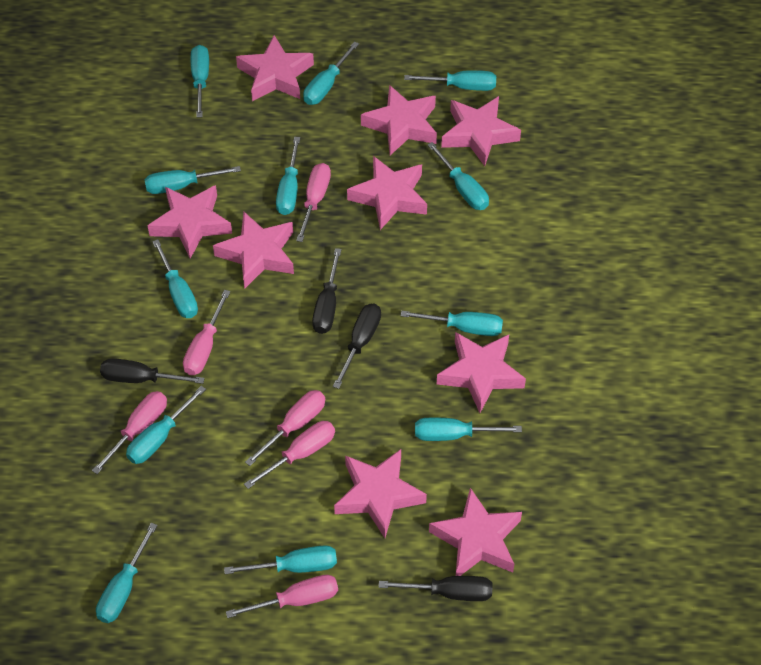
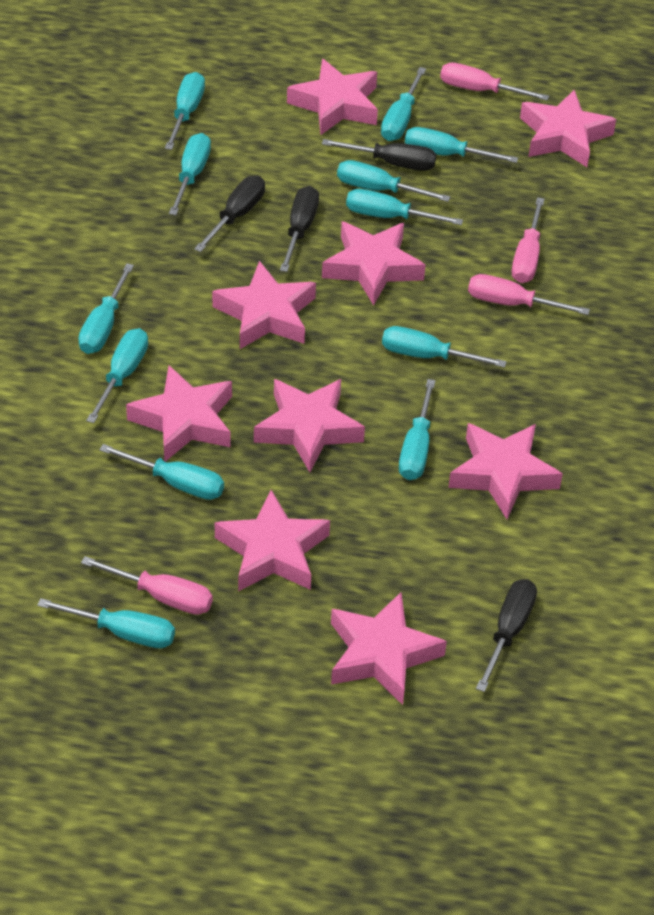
pink screwdriver: 6 -> 4

